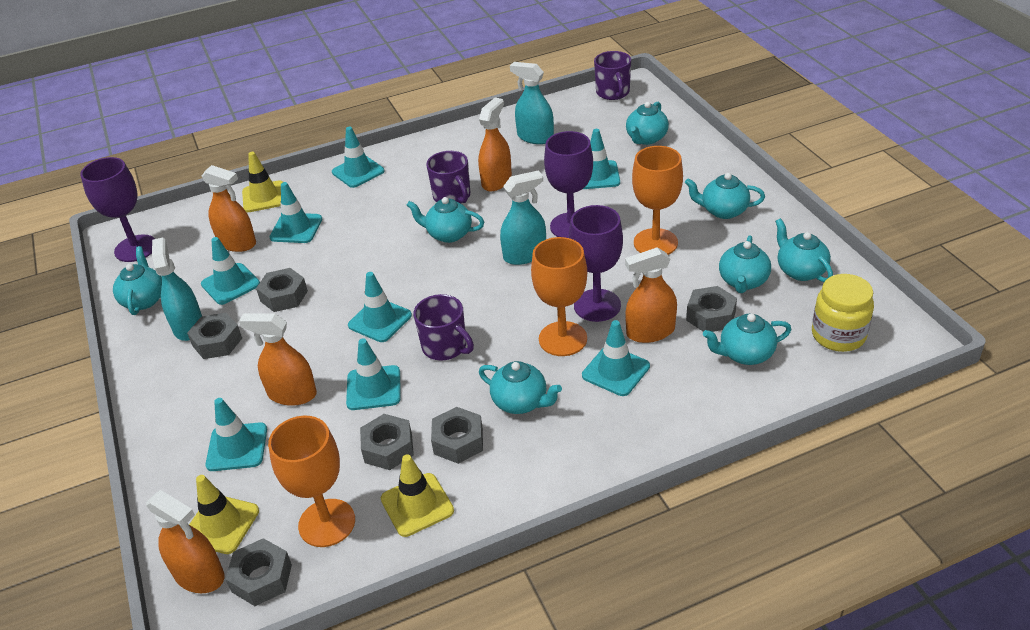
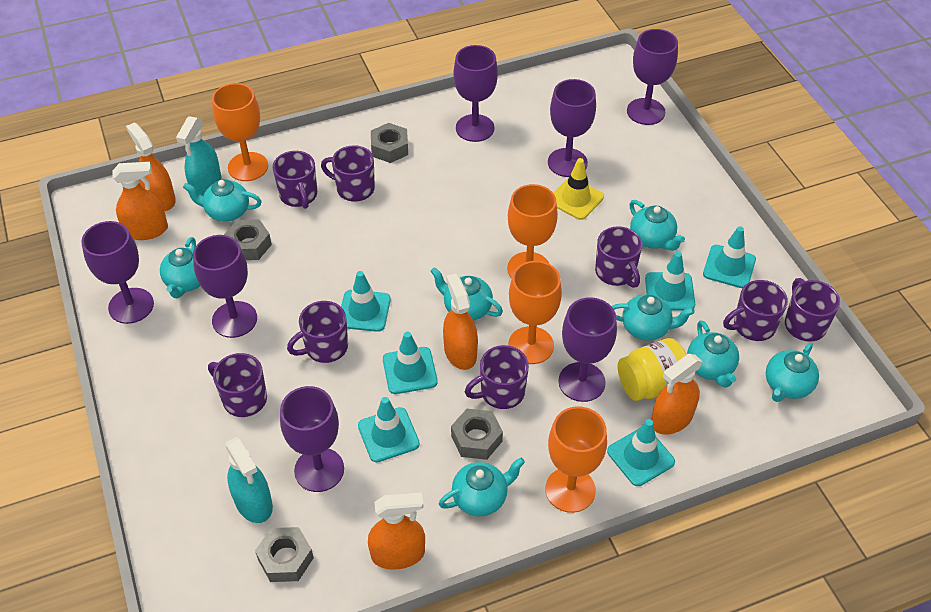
grey nut: 6 -> 4
orange goblet: 3 -> 4
purple goblet: 3 -> 7
purple mug: 3 -> 8
turquoise spray bottle: 3 -> 2
turquoise traffic cone: 8 -> 6
yellow traffic cone: 3 -> 1

